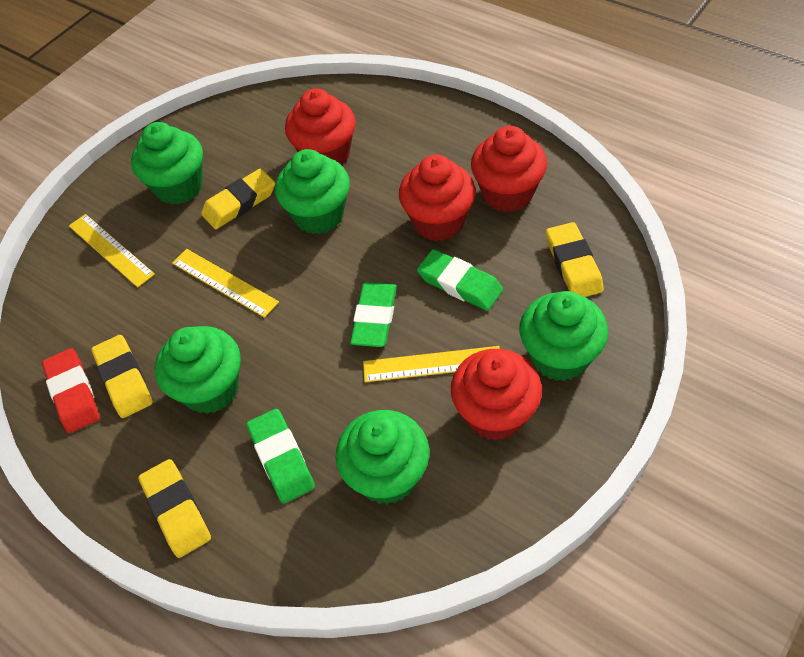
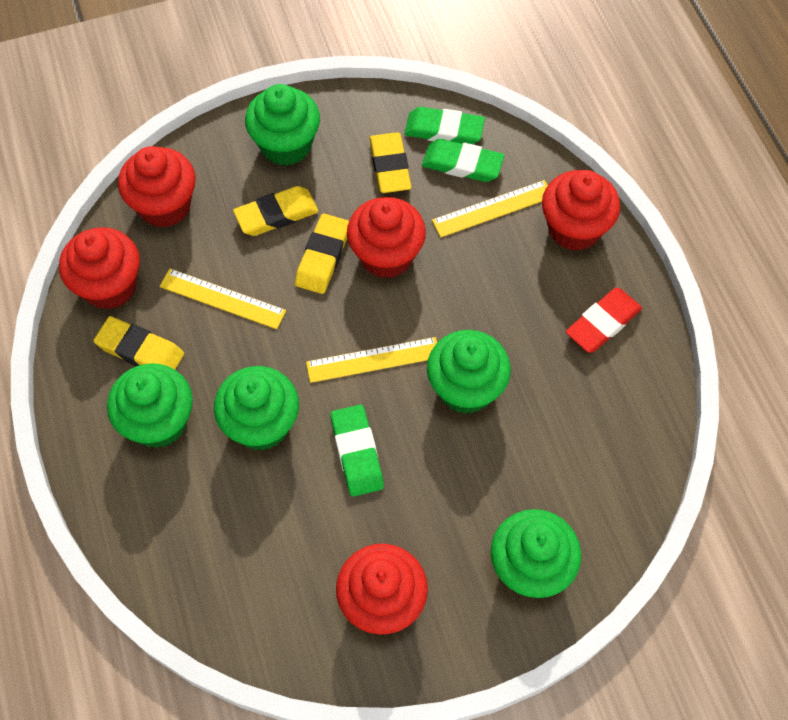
red cupcake: 4 -> 5

